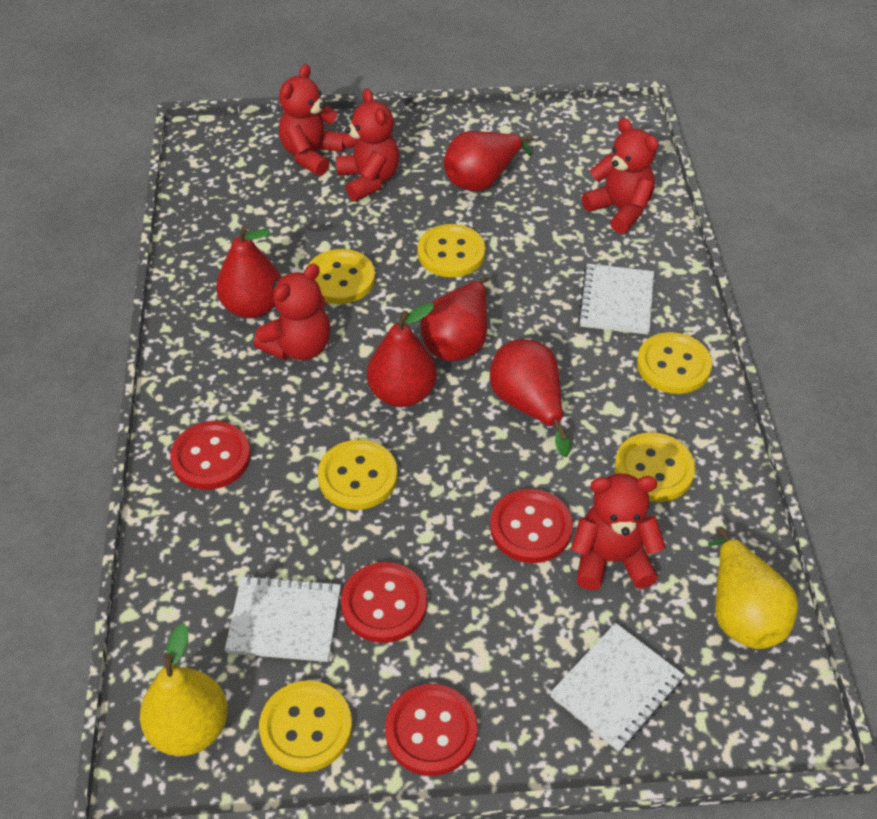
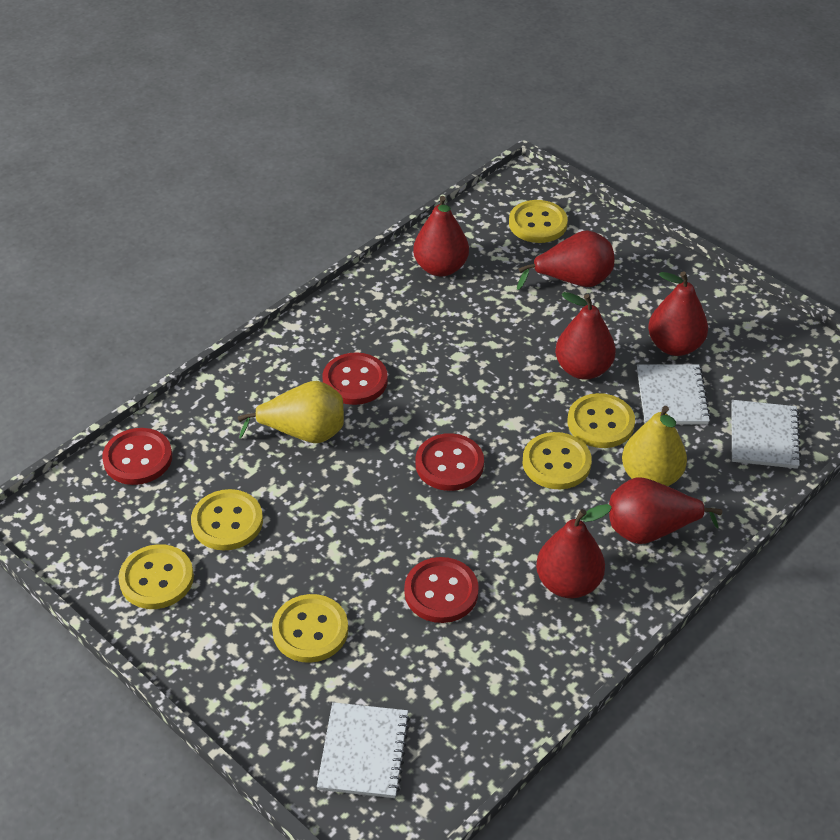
red pear: 5 -> 6
red teddy bear: 5 -> 0

